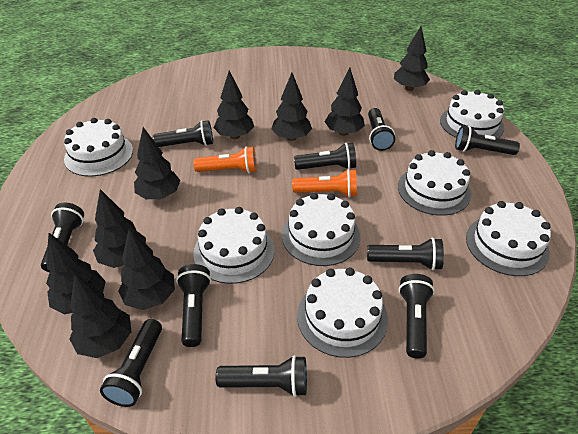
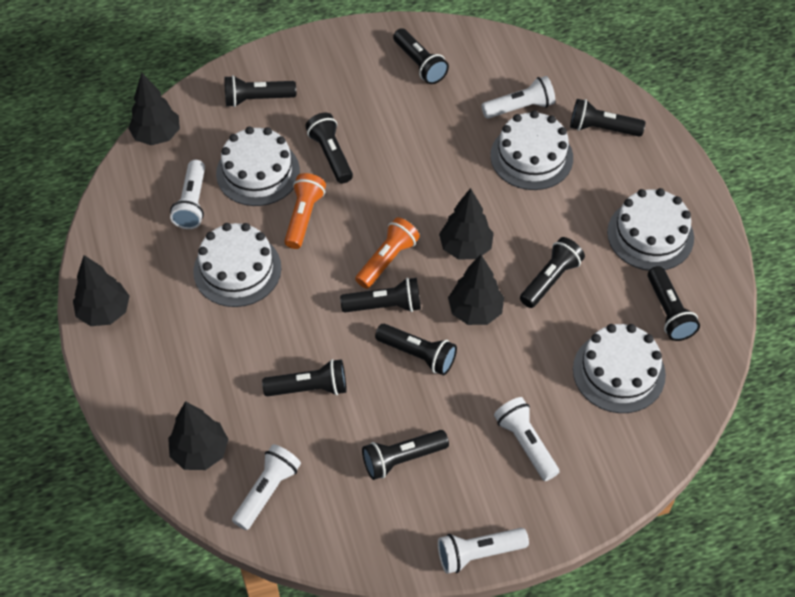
black tree: 9 -> 5
white cake: 7 -> 5
white flashlight: 0 -> 5

